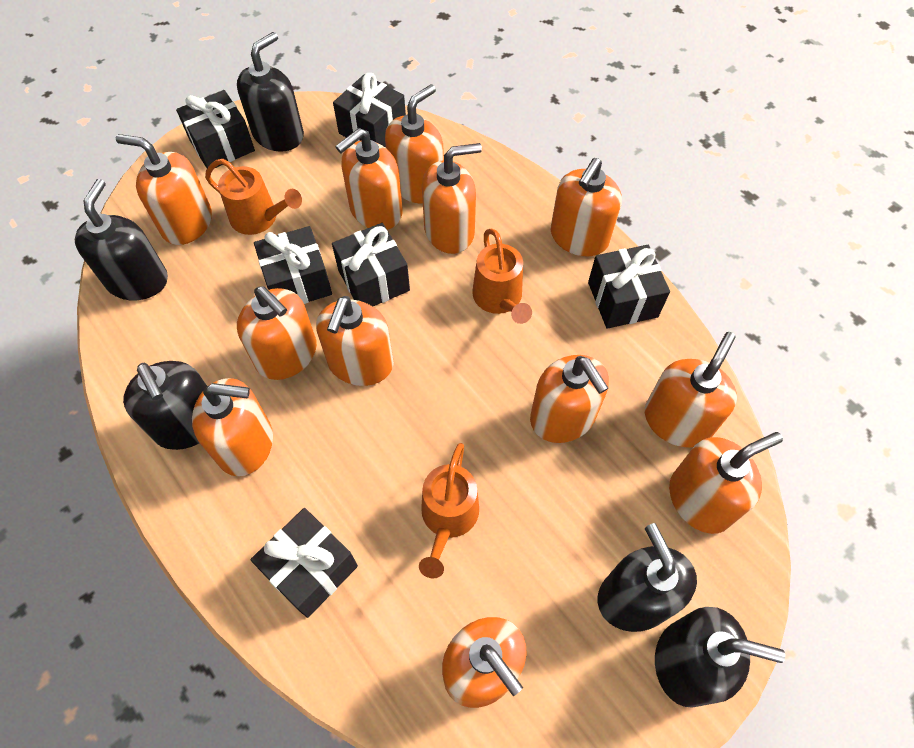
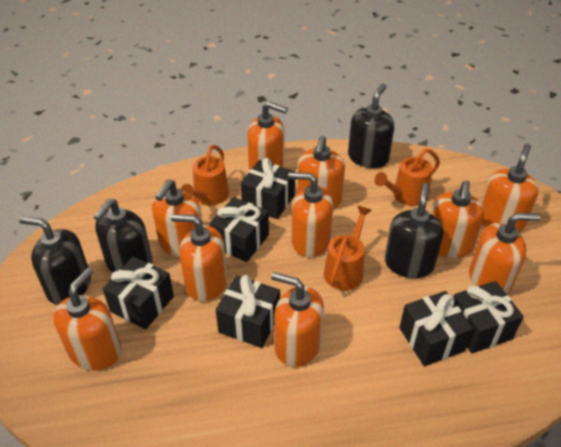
black soap dispenser: 5 -> 4
orange soap dispenser: 12 -> 10

